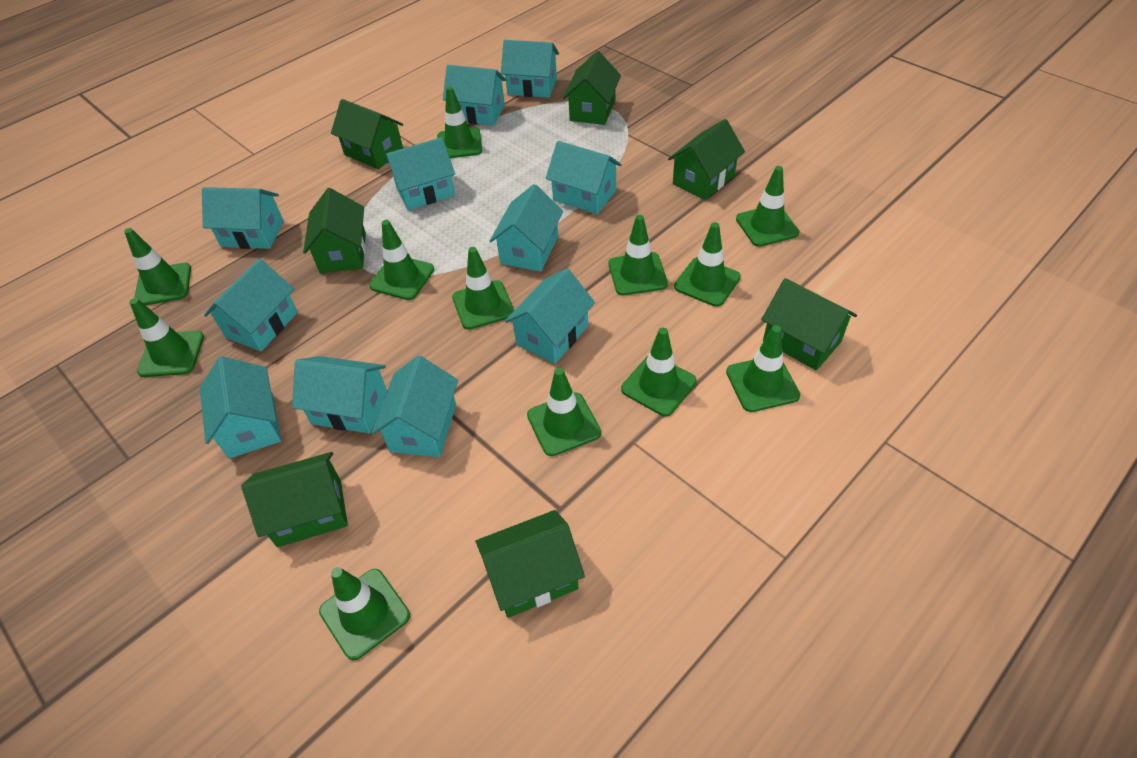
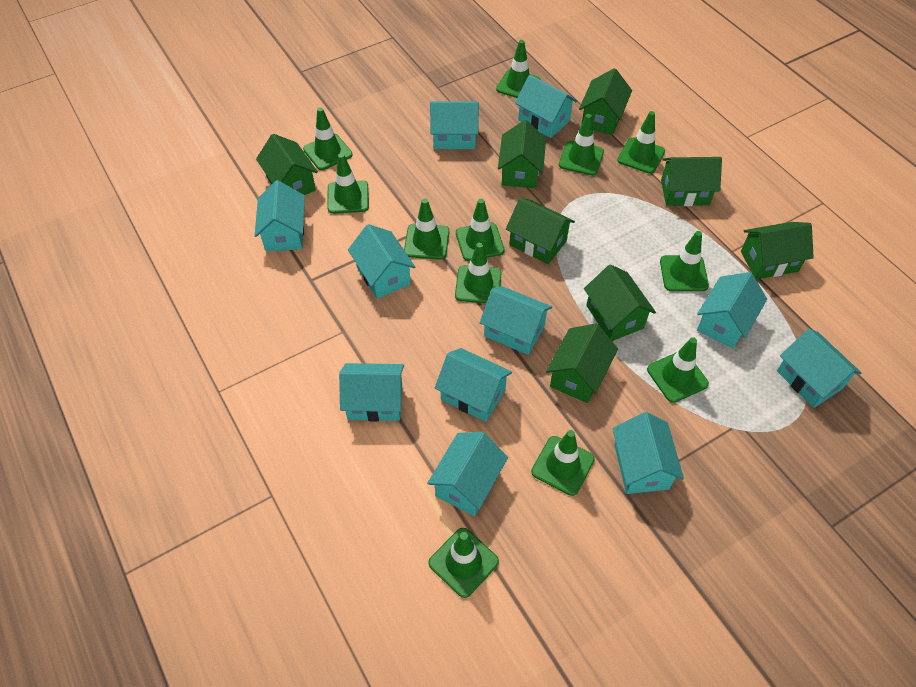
green house: 7 -> 8

